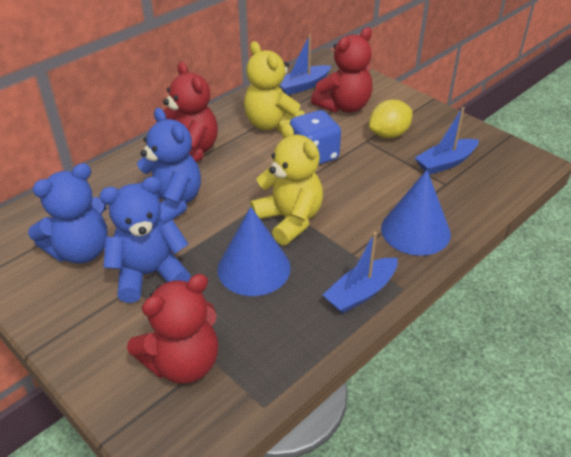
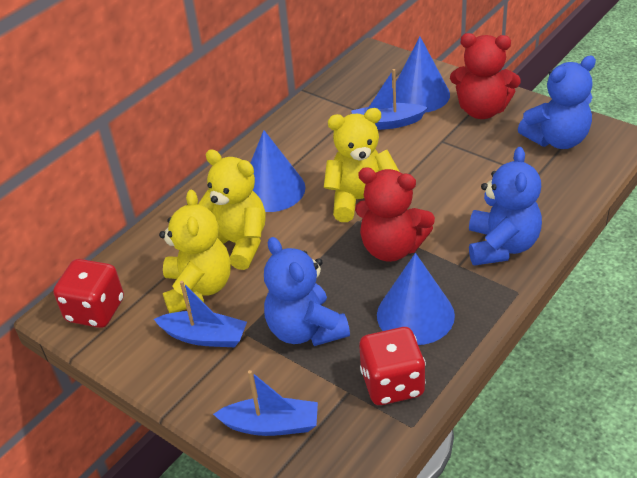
blue cone: 2 -> 3
blue dice: 1 -> 0
red dice: 0 -> 2
red teddy bear: 3 -> 2
yellow lemon: 1 -> 0
yellow teddy bear: 2 -> 3

